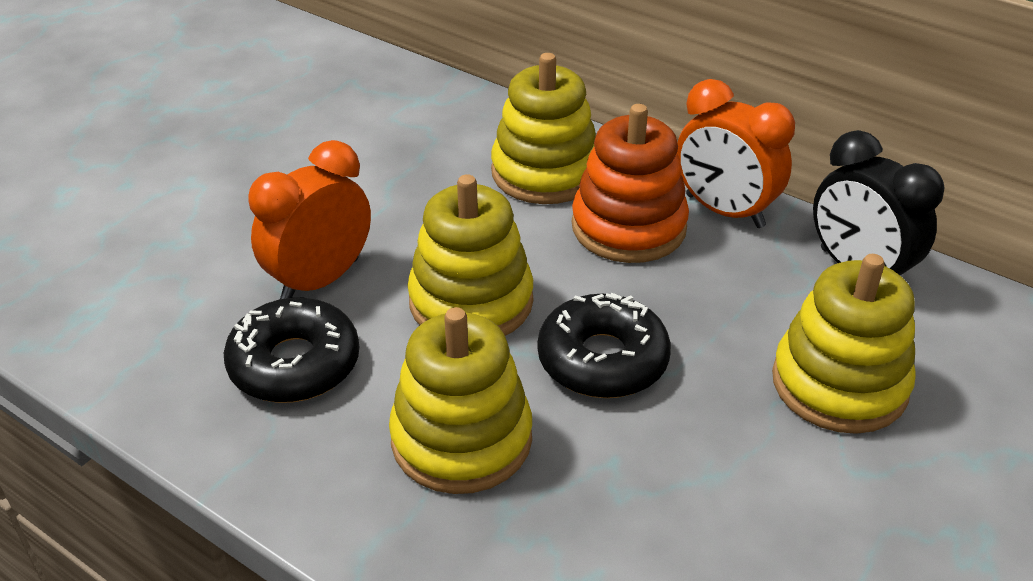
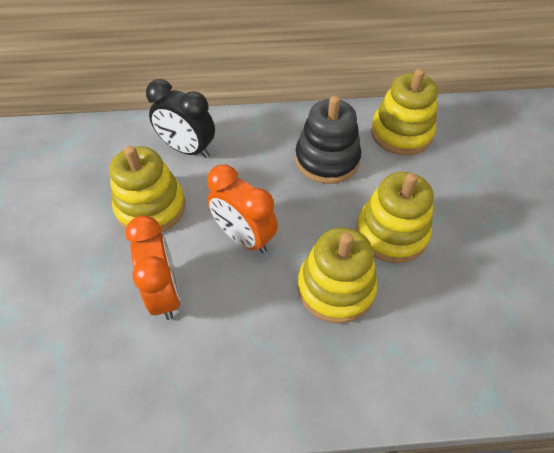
black donut: 2 -> 0
black stacking toy: 0 -> 1
orange stacking toy: 1 -> 0

